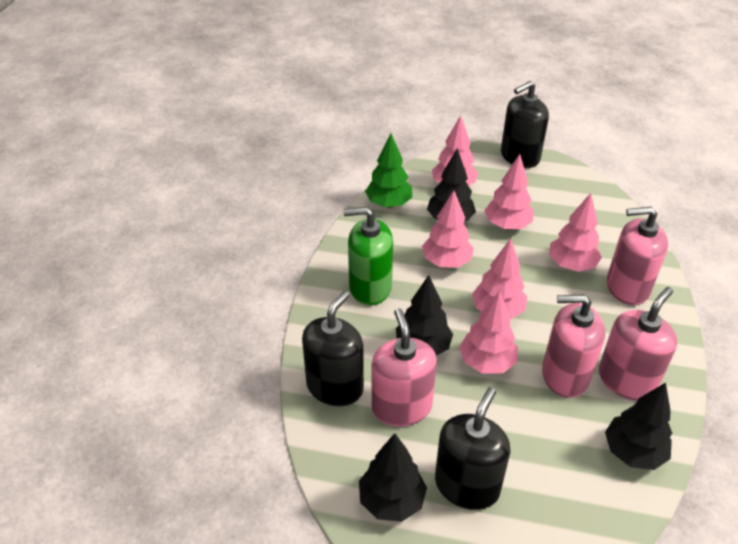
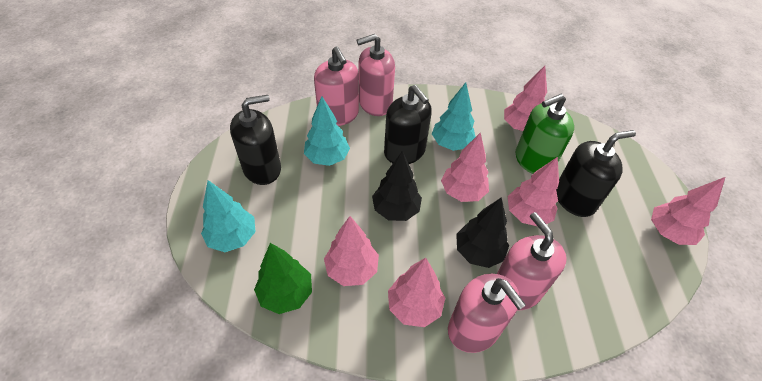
black tree: 4 -> 2
turquoise tree: 0 -> 3

